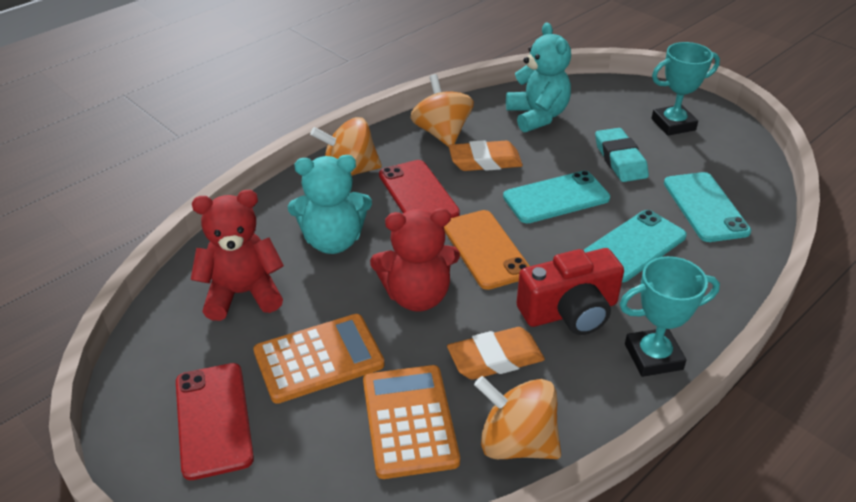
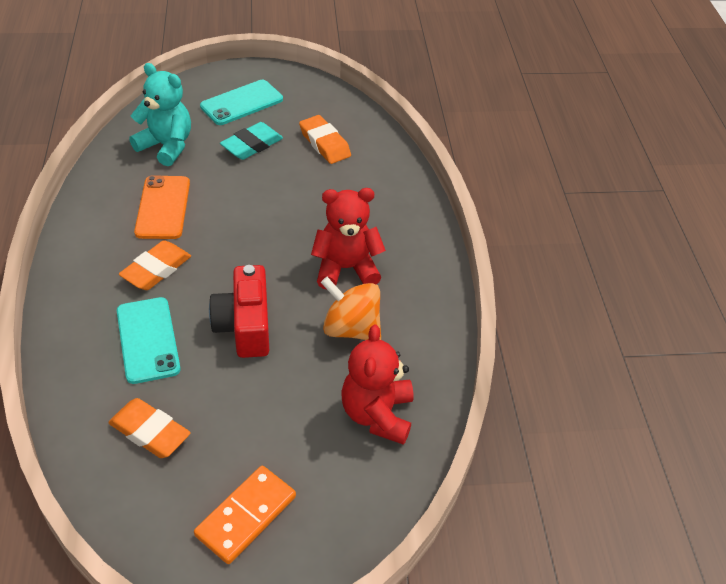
orange calculator: 2 -> 0
orange domino: 0 -> 1
orange eraser: 2 -> 3
orange spinning top: 3 -> 1
red phone: 2 -> 0
turquoise phone: 3 -> 2
turquoise teddy bear: 2 -> 1
turquoise trophy: 2 -> 0

